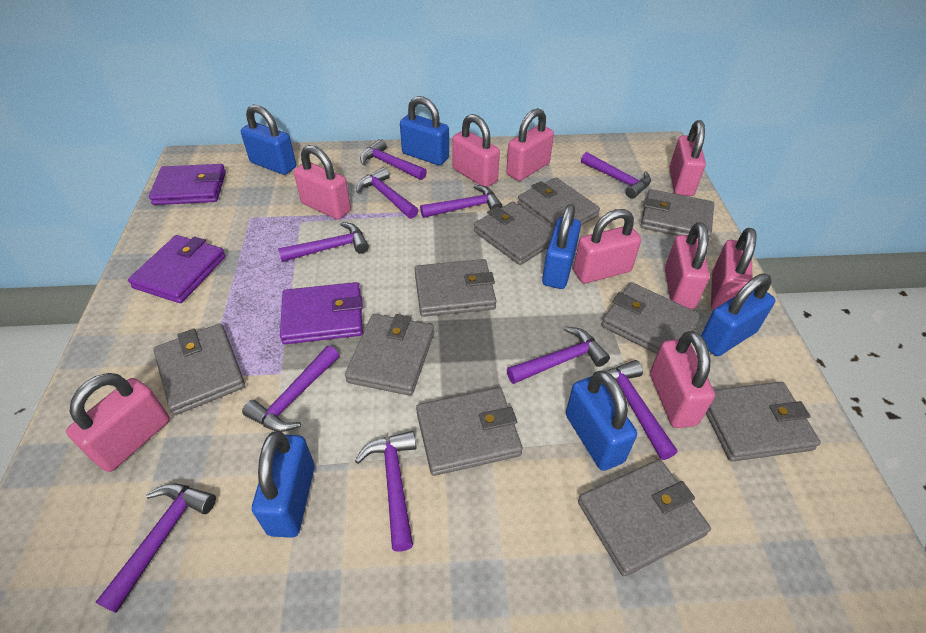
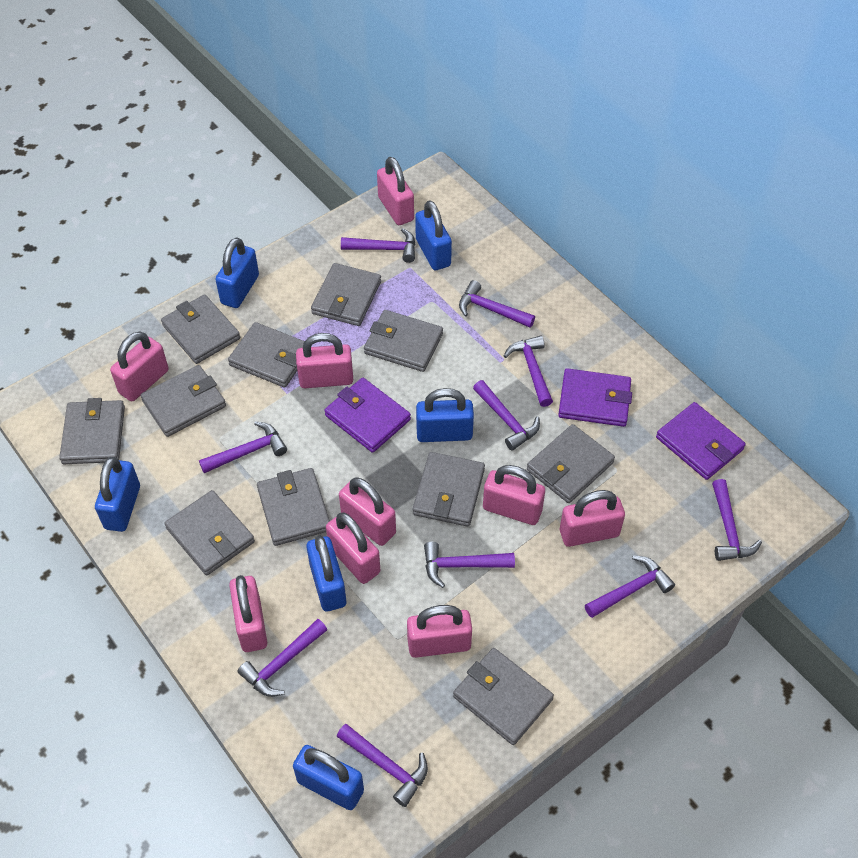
grey wallet: 10 -> 11

